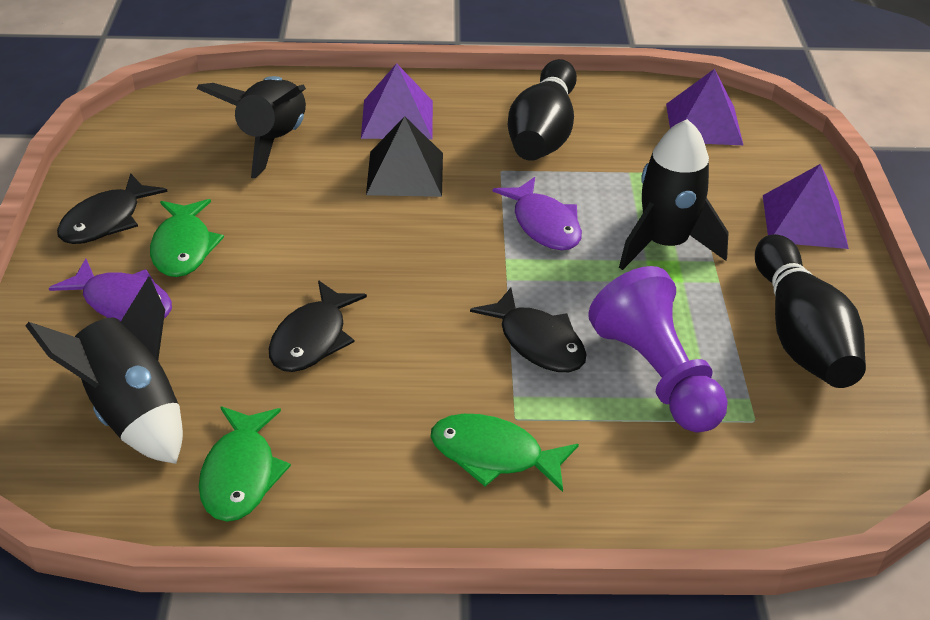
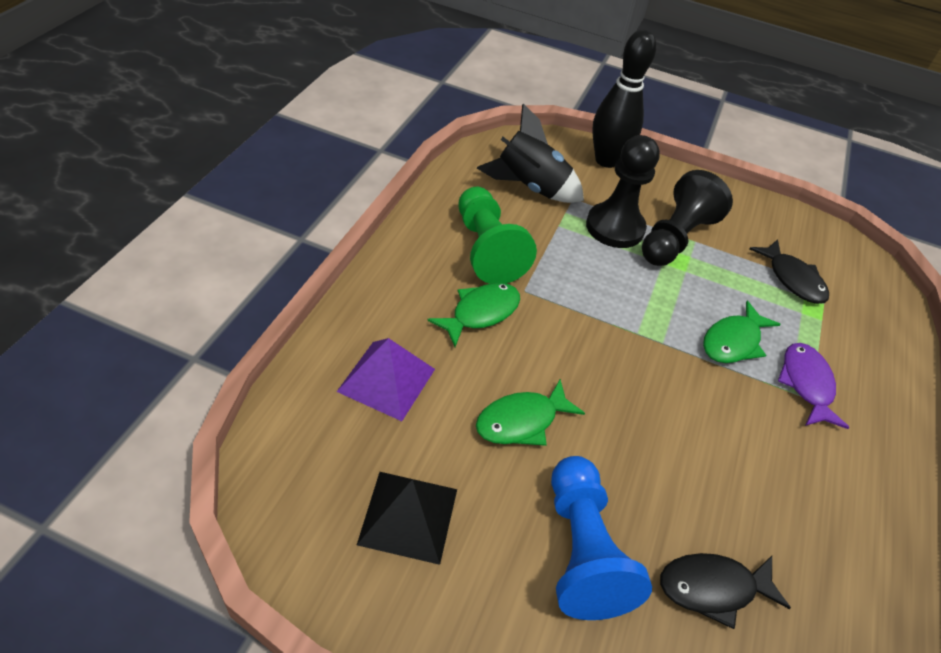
black bowling pin: 2 -> 1
black fish: 3 -> 2
black pawn: 0 -> 2
black rocket: 3 -> 1
blue pawn: 0 -> 1
green pawn: 0 -> 1
purple fish: 2 -> 1
purple pawn: 1 -> 0
purple pyramid: 3 -> 1

